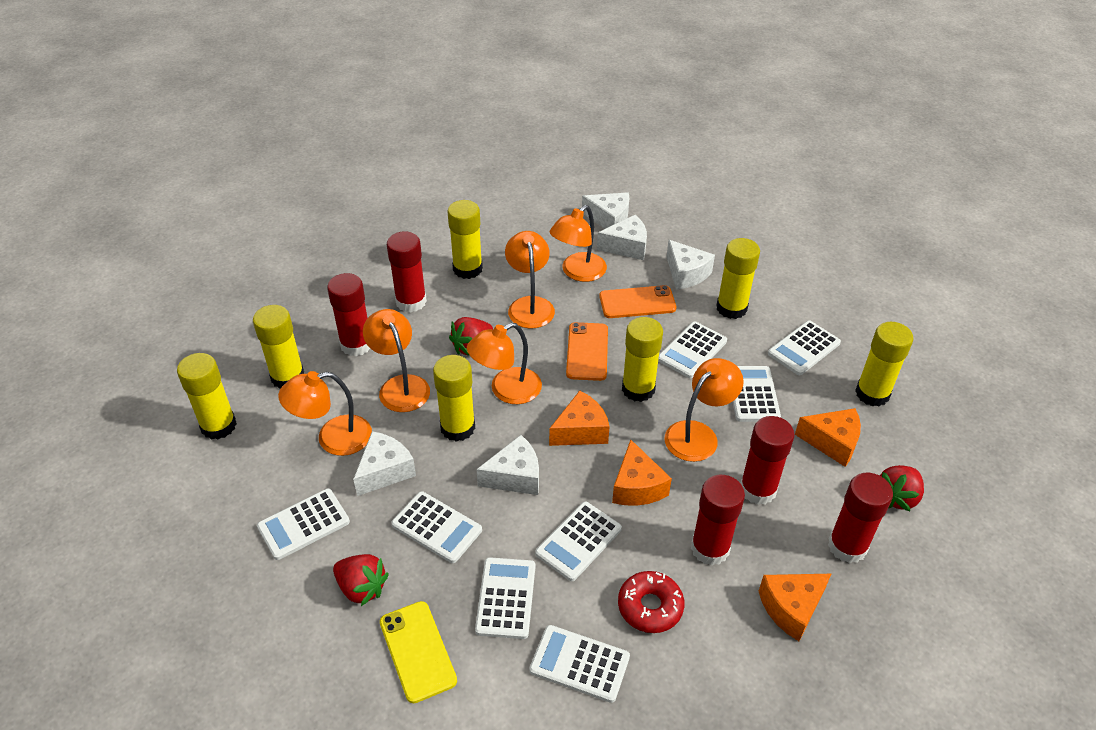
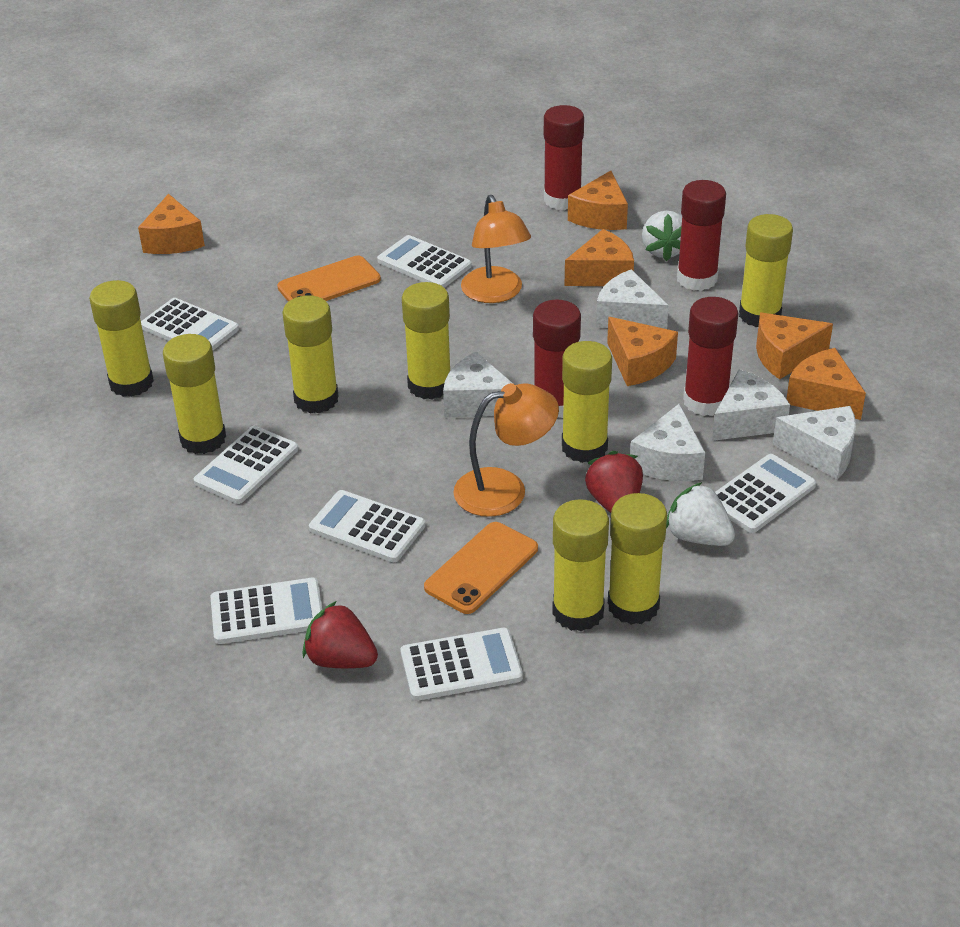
orange cheese: 4 -> 6
orange lamp: 6 -> 2
red donut: 1 -> 0
red glue stick: 5 -> 4
red strawberry: 3 -> 2
white calculator: 8 -> 7
white strawberry: 0 -> 2
yellow glue stick: 7 -> 8
yellow phone: 1 -> 0

